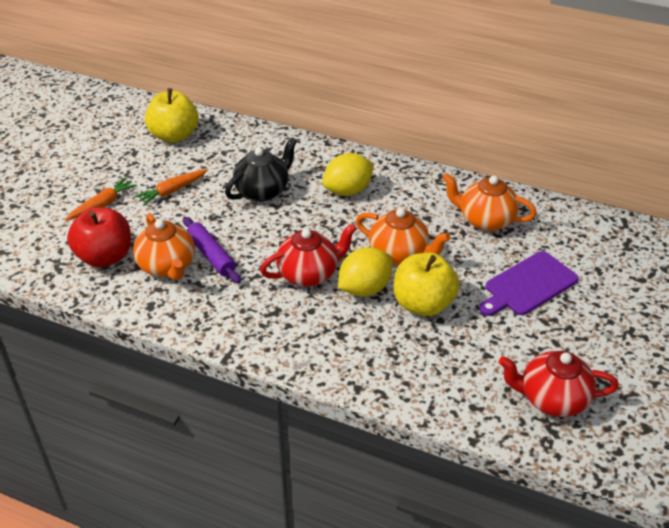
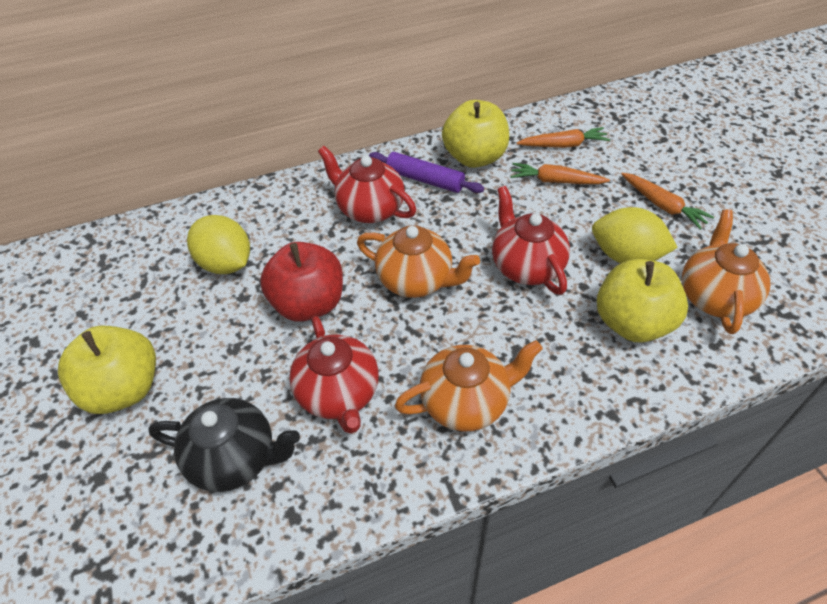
orange carrot: 2 -> 3
purple cutting board: 1 -> 0
red teapot: 2 -> 3
yellow apple: 2 -> 3

